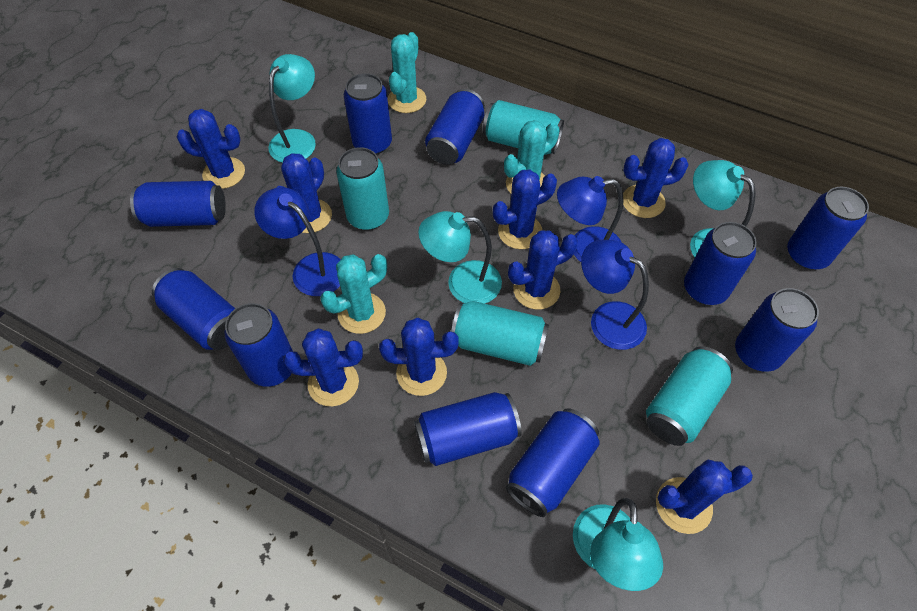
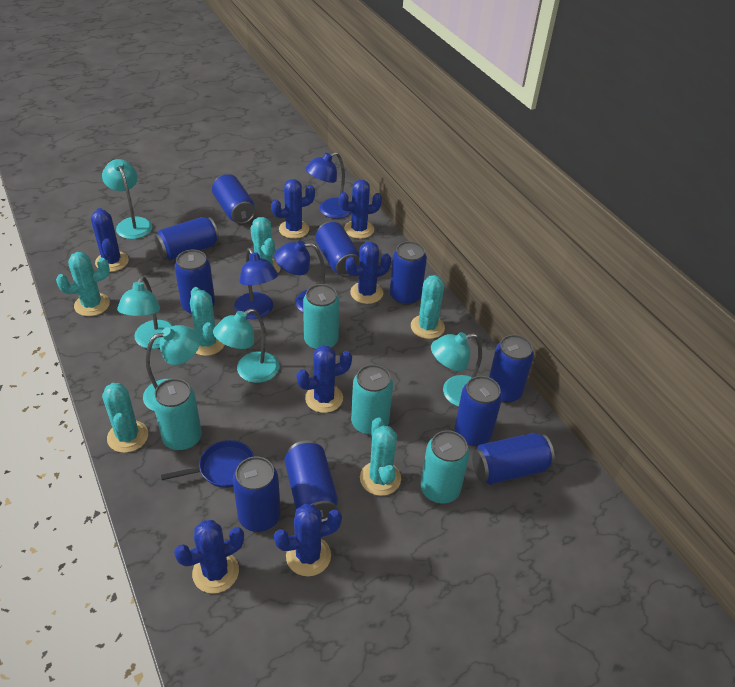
blue cactus: 8 -> 7
blue pan: 0 -> 1
turquoise cactus: 3 -> 6
turquoise lamp: 4 -> 5

